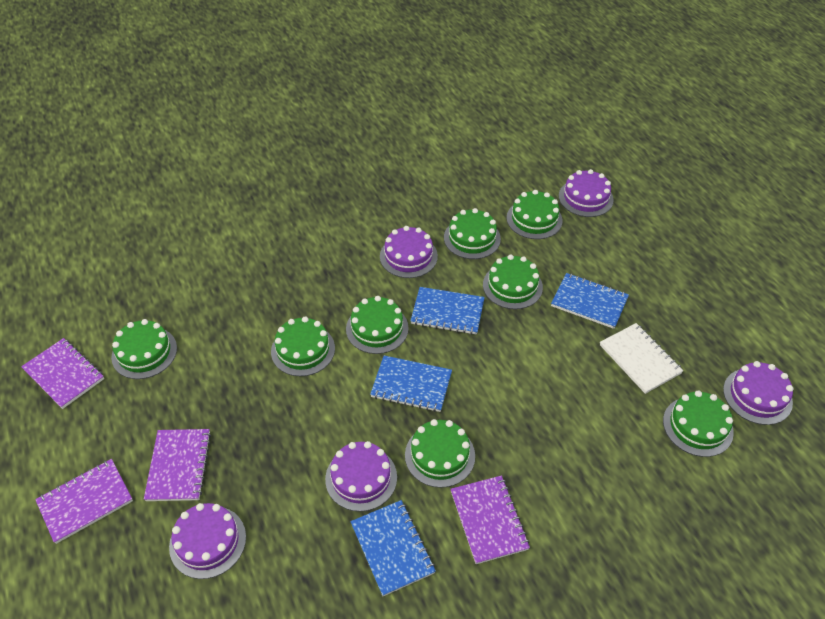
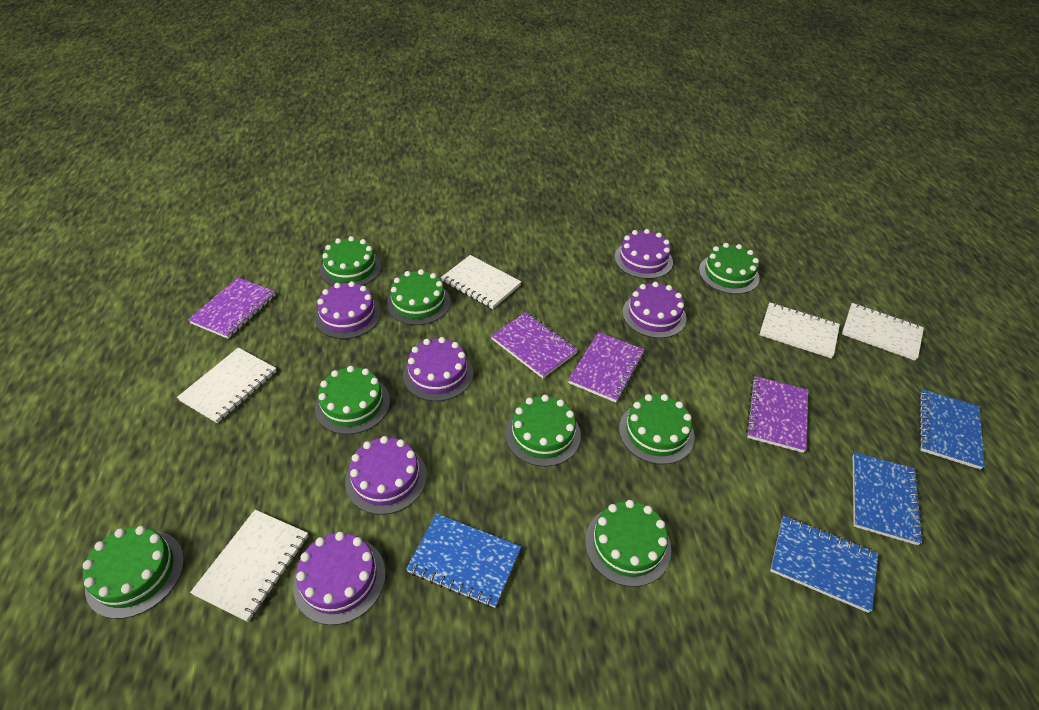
purple cake: 5 -> 6
white notebook: 1 -> 5

